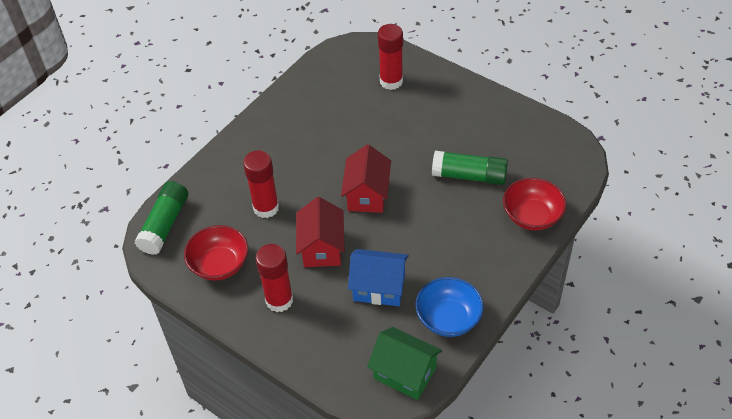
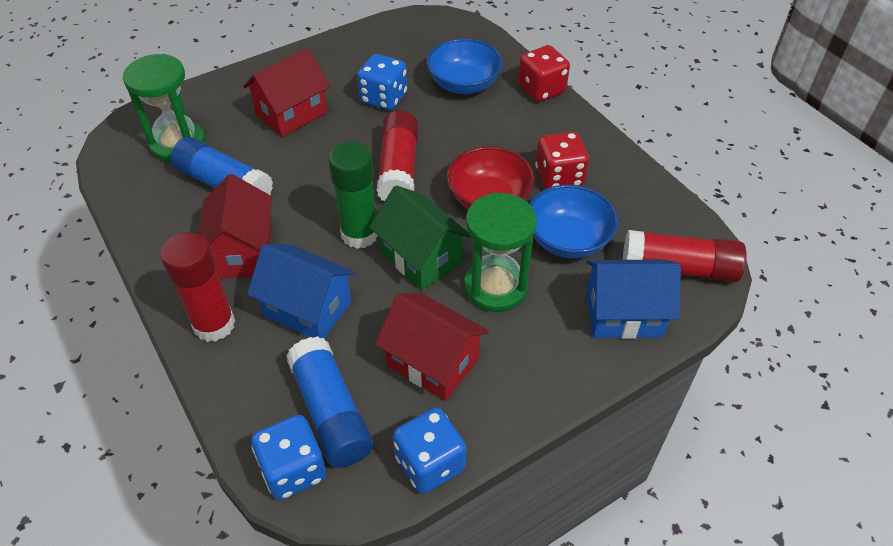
blue bowl: 1 -> 2
blue dice: 0 -> 3
blue glue stick: 0 -> 2
blue house: 1 -> 2
green glue stick: 2 -> 1
green hourglass: 0 -> 2
red bowl: 2 -> 1
red dice: 0 -> 2
red house: 2 -> 3

